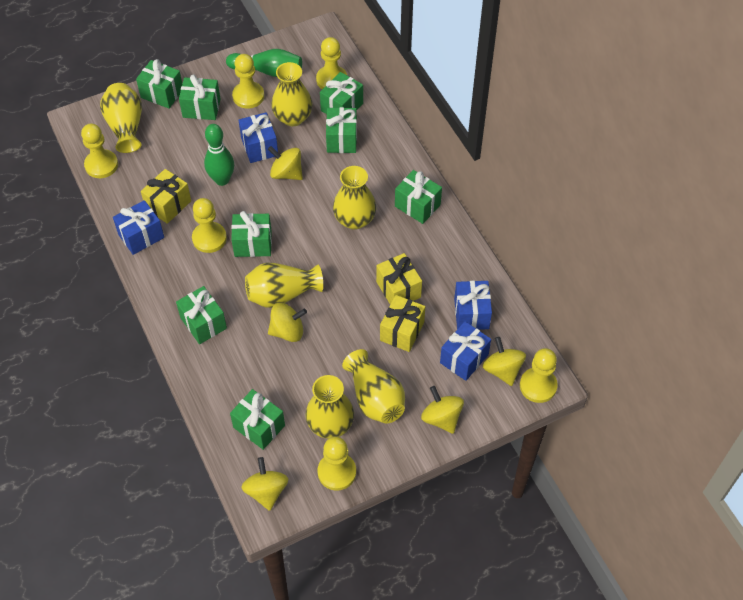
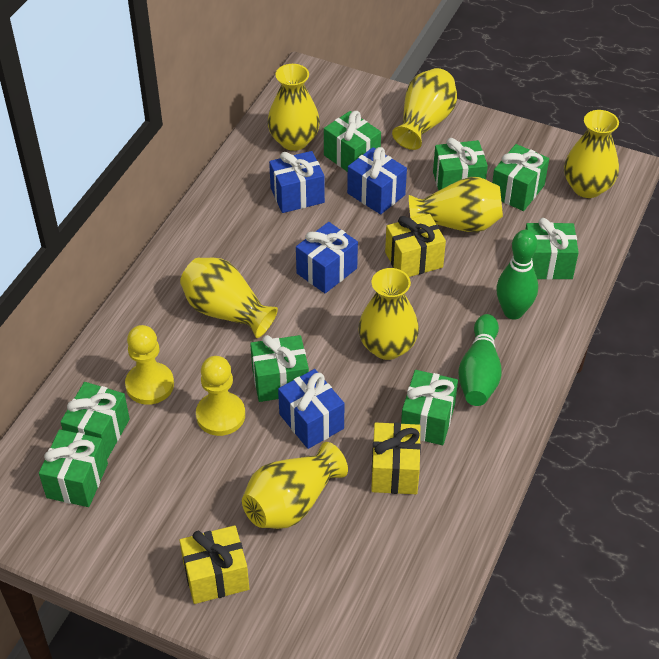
yellow pawn: 6 -> 2
yellow spinning top: 5 -> 0
yellow vase: 6 -> 7

